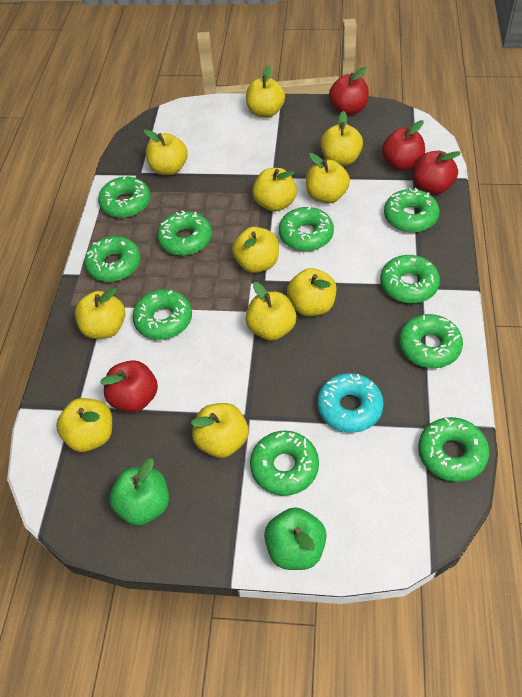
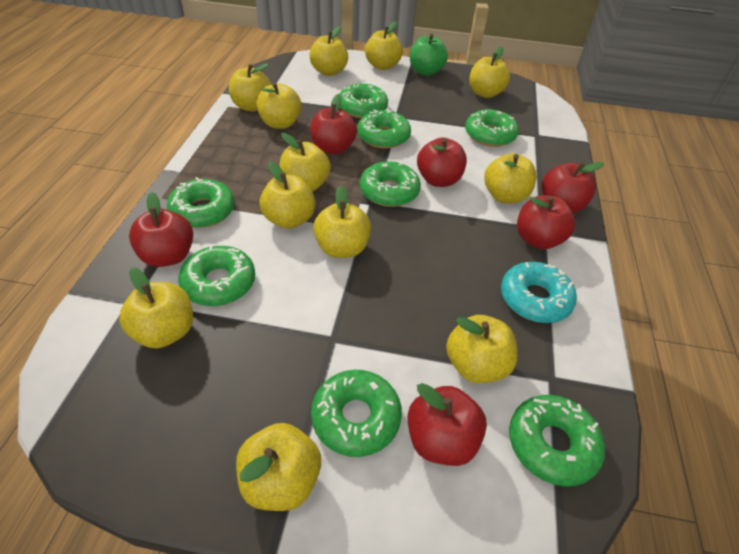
green apple: 2 -> 1
green donut: 10 -> 8
red apple: 4 -> 6
yellow apple: 11 -> 12

